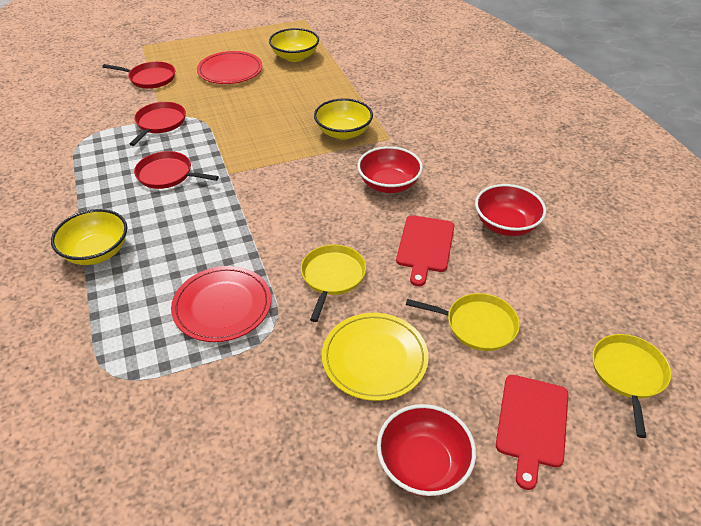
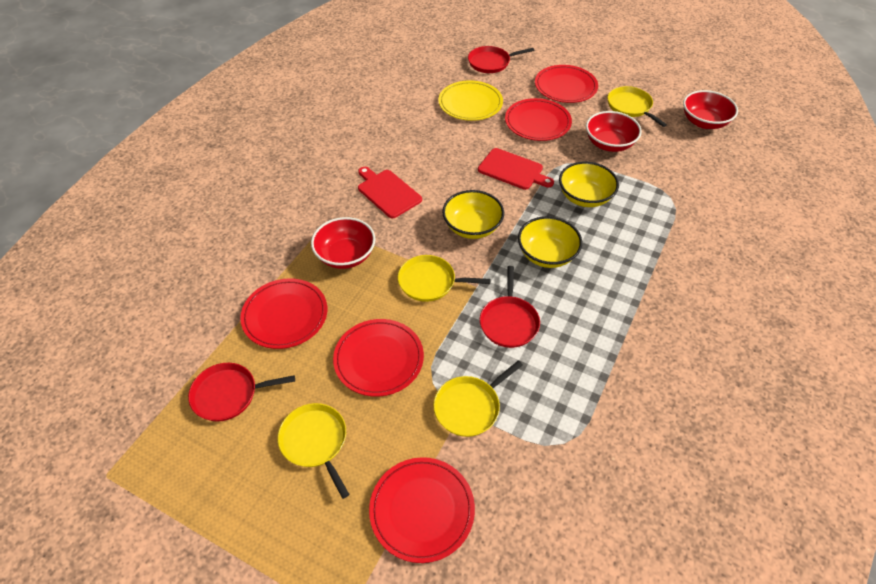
red plate: 2 -> 5
yellow pan: 3 -> 4

